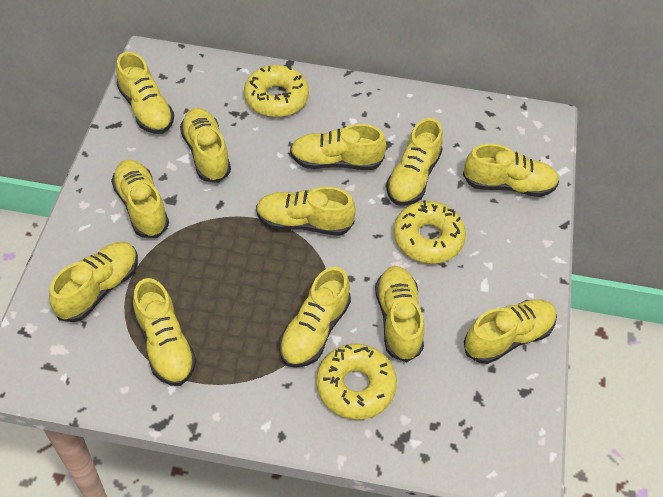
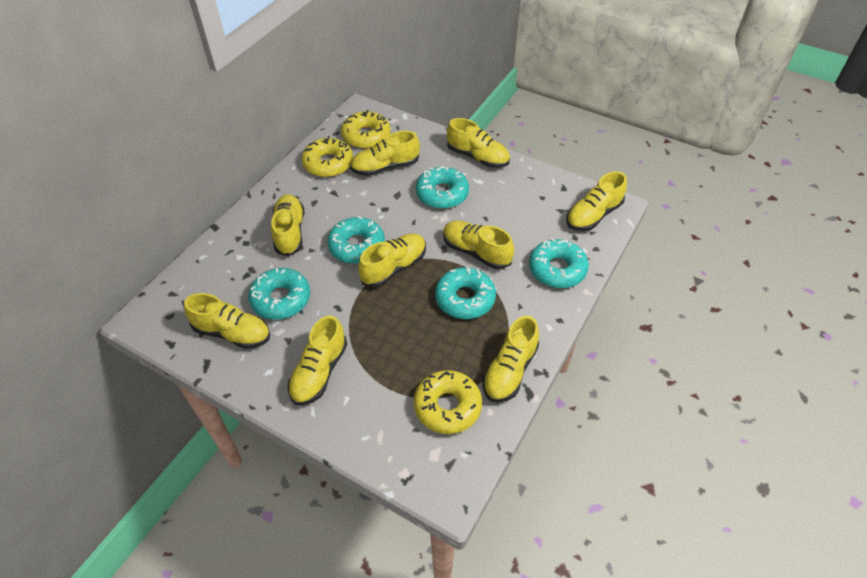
turquoise donut: 0 -> 5
yellow shoe: 12 -> 9

